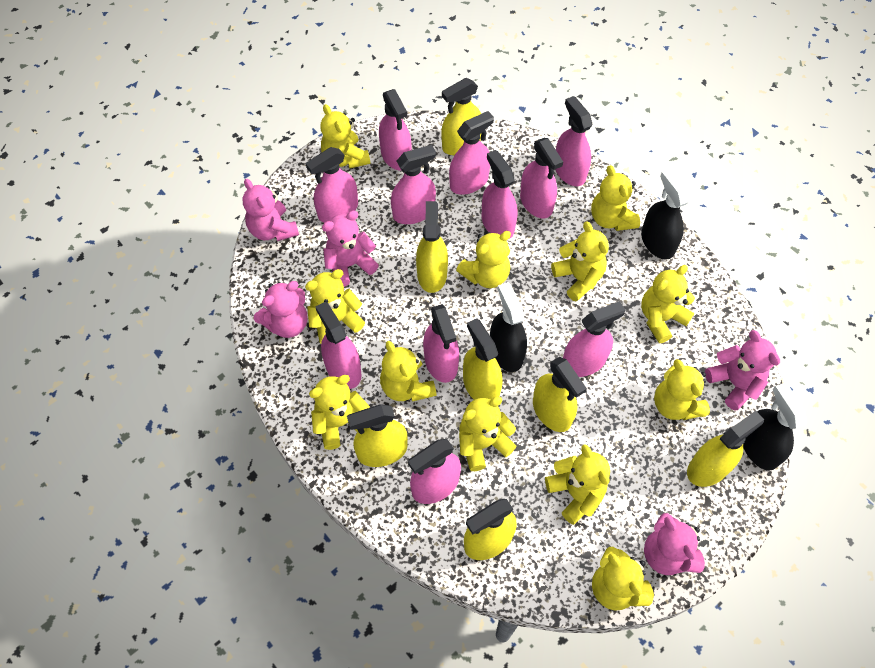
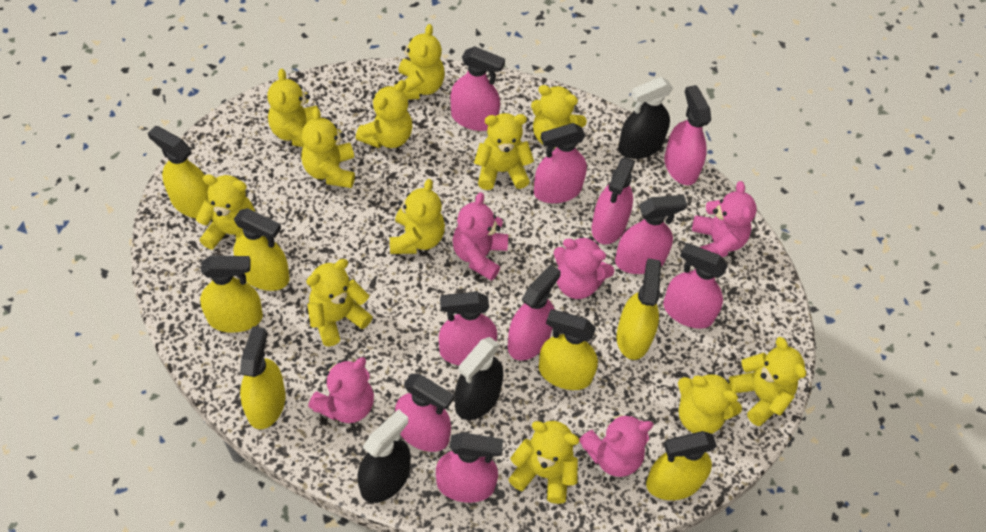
pink spray bottle: 11 -> 10

